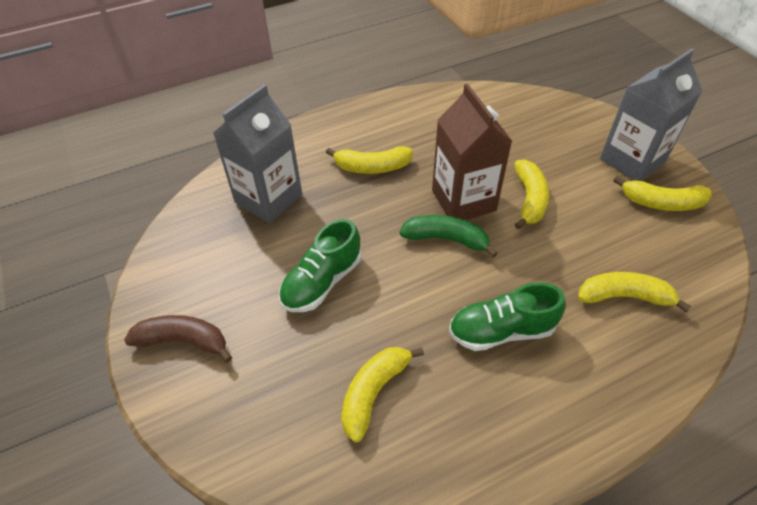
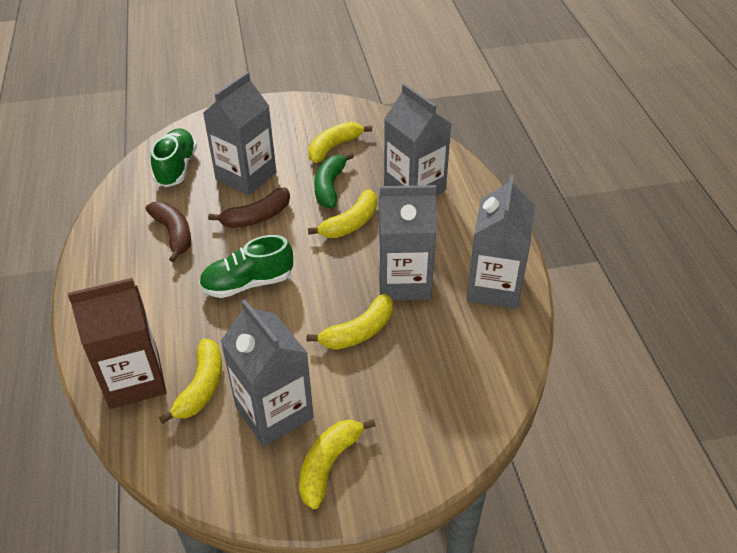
brown banana: 1 -> 2
grey carton: 2 -> 5

